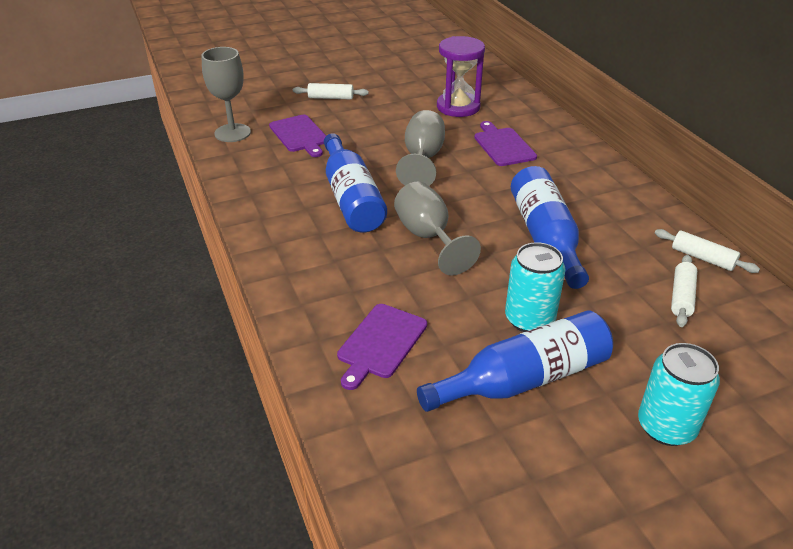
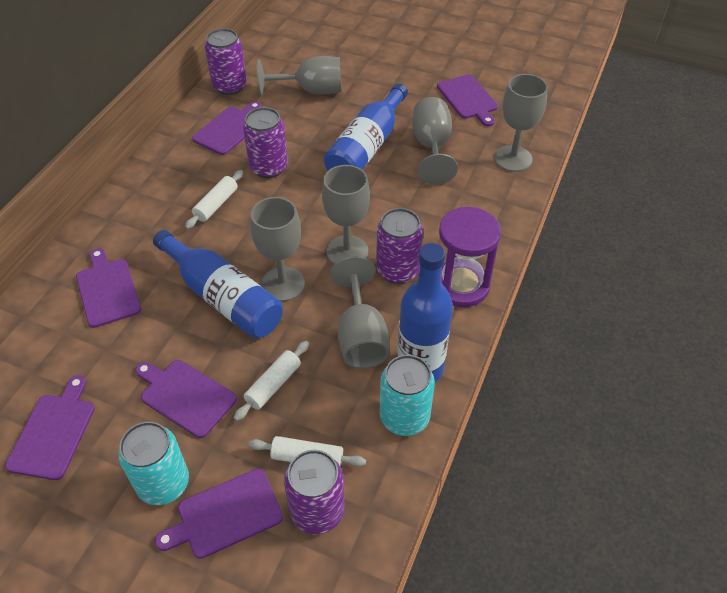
grey goblet: 3 -> 6
purple can: 0 -> 4
purple cutting board: 3 -> 6

